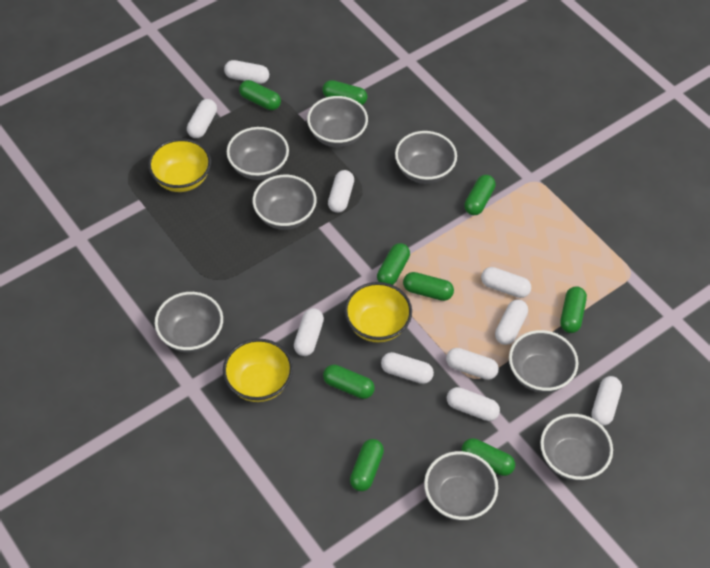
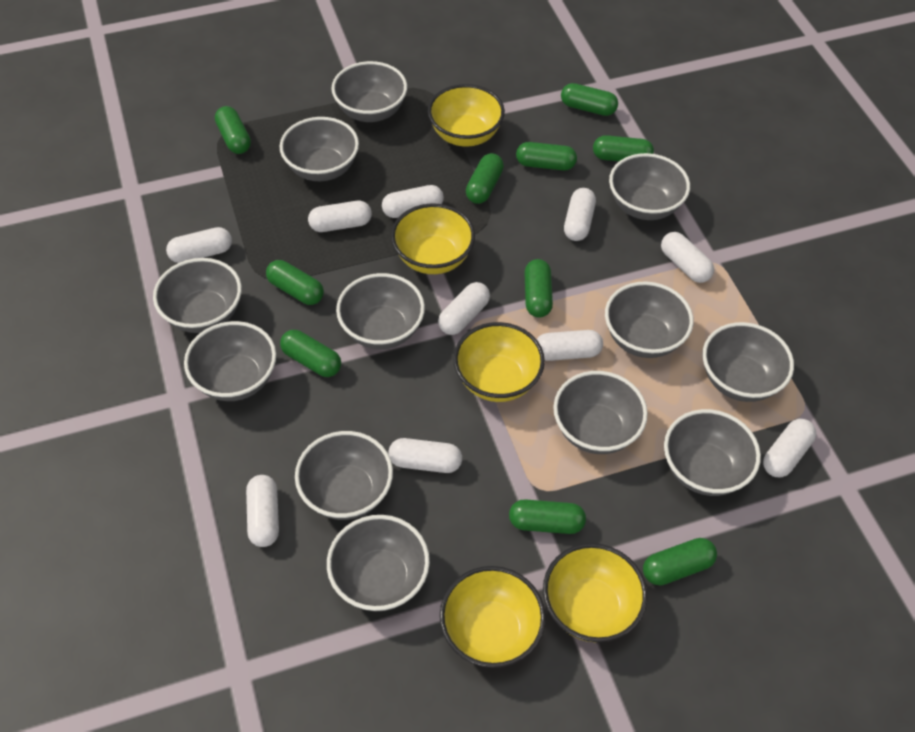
green capsule: 9 -> 10
grey bowl: 8 -> 12
yellow bowl: 3 -> 5

